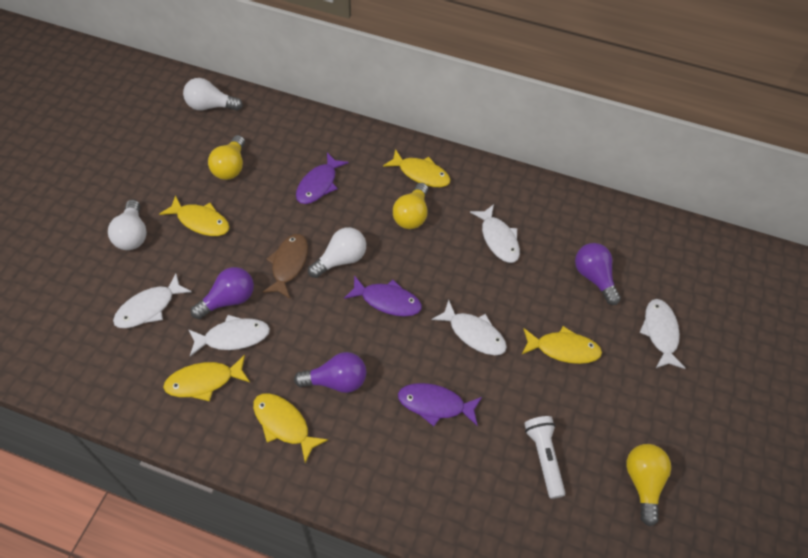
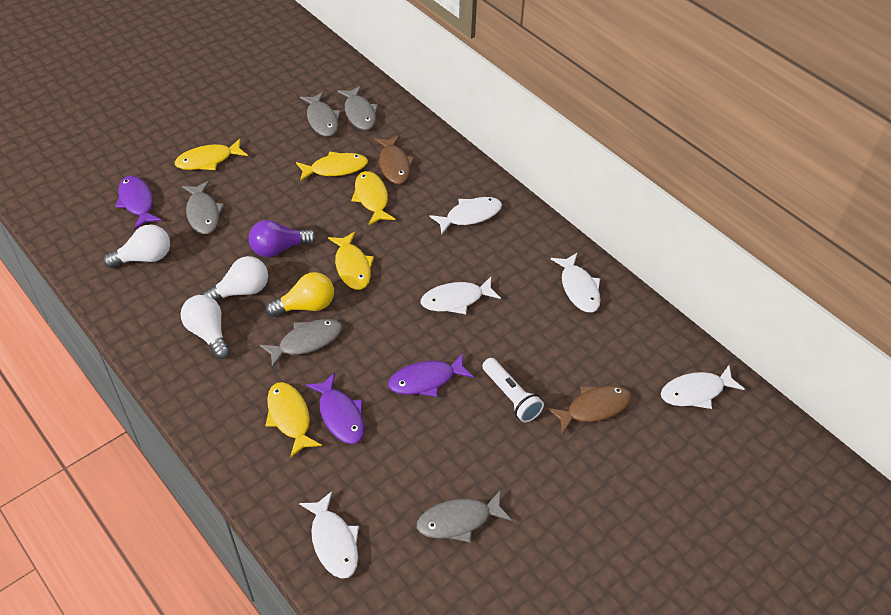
brown fish: 1 -> 2
grey fish: 0 -> 5
purple light bulb: 3 -> 1
yellow light bulb: 3 -> 1

